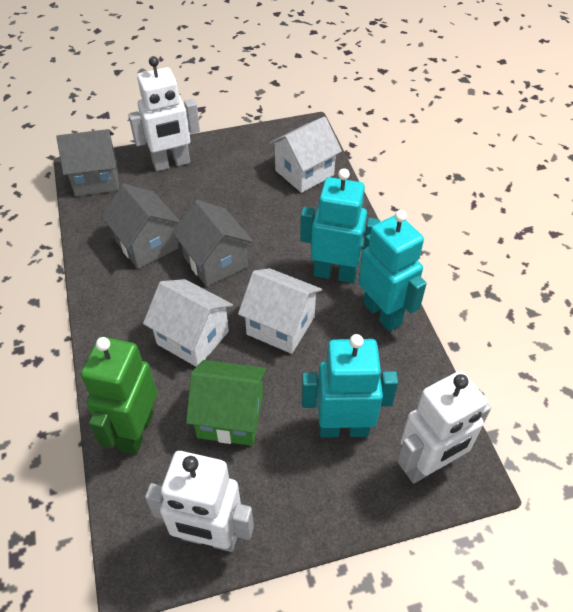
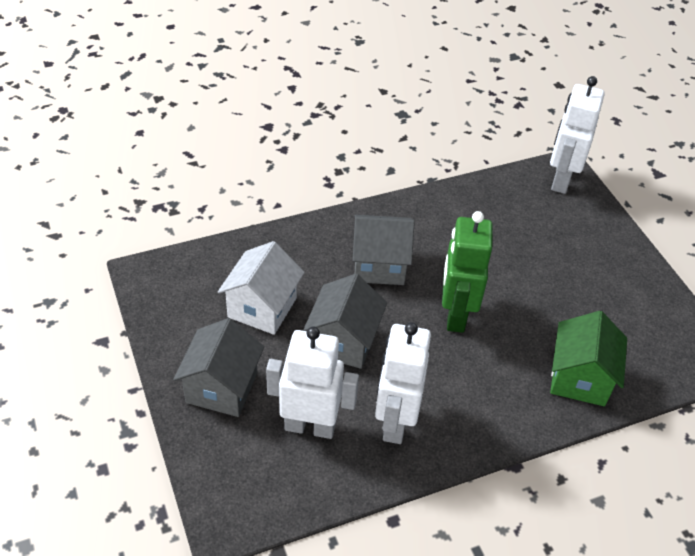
turquoise robot: 3 -> 0
white house: 3 -> 1

